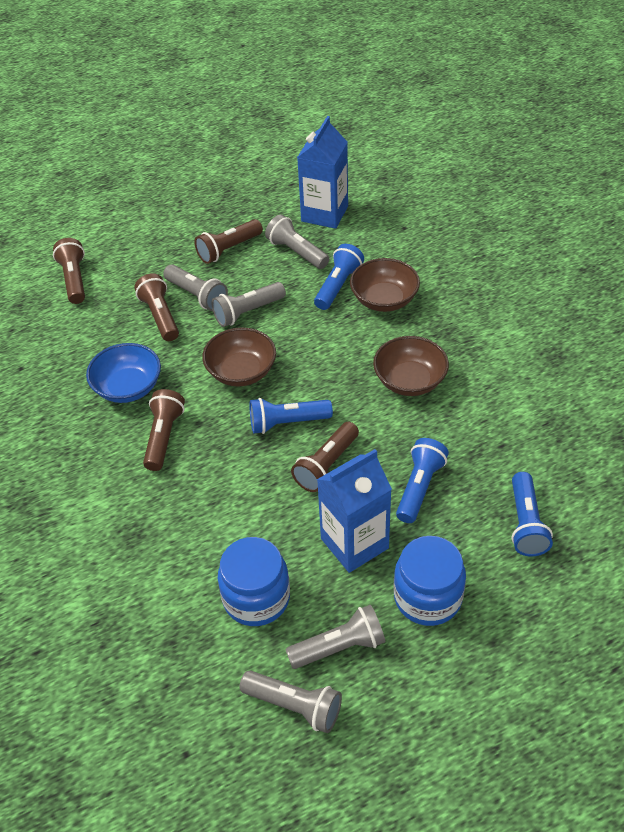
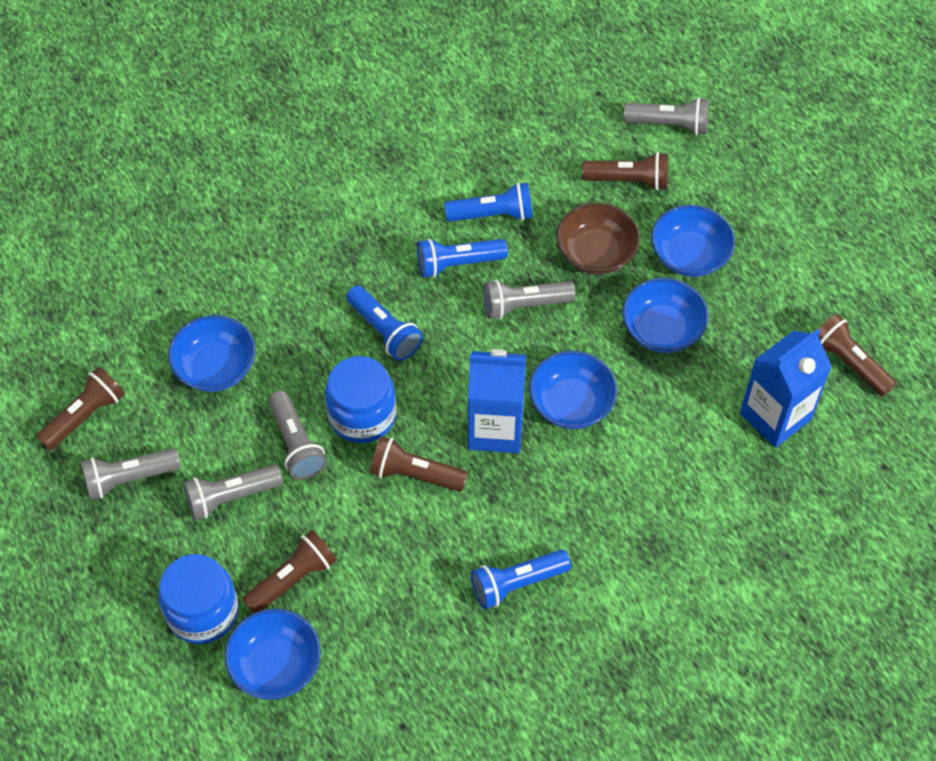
blue bowl: 1 -> 5
brown bowl: 3 -> 1

